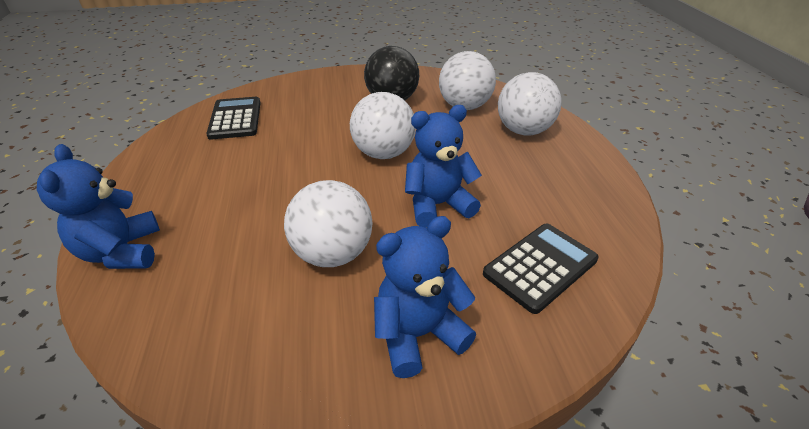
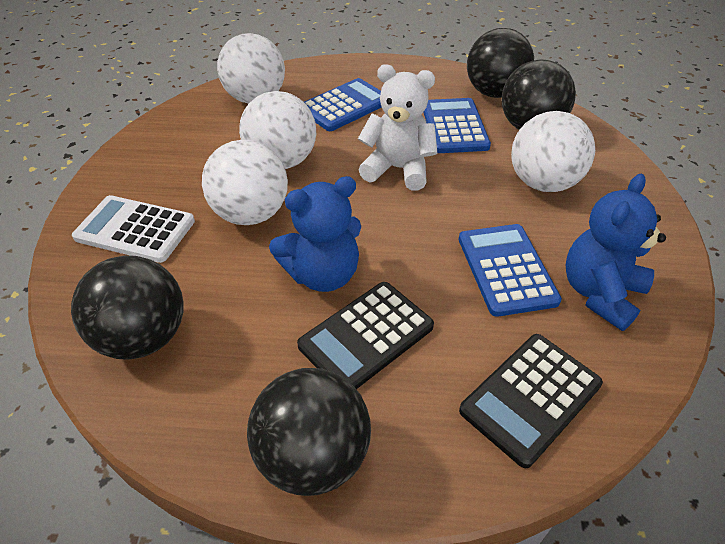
black ball: 1 -> 4
blue calculator: 0 -> 3
blue teddy bear: 3 -> 2
white calculator: 0 -> 1
white teddy bear: 0 -> 1

